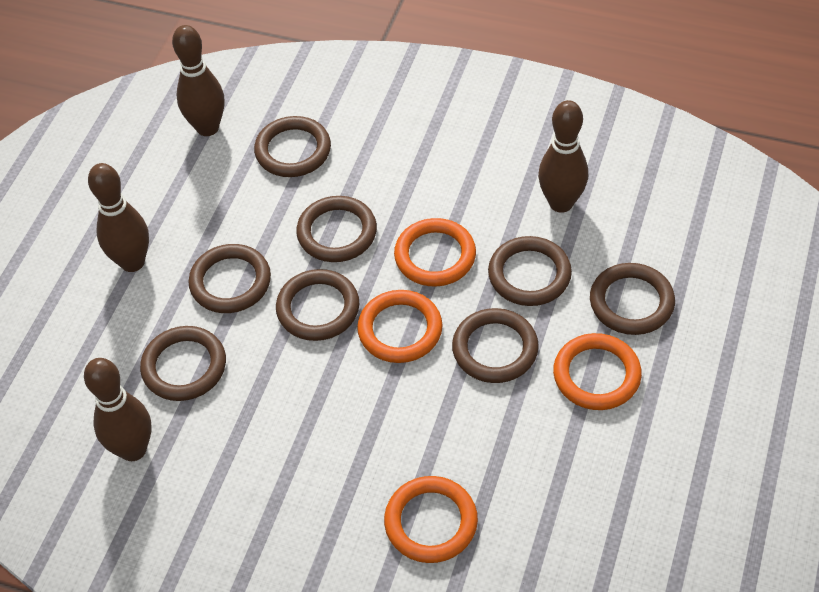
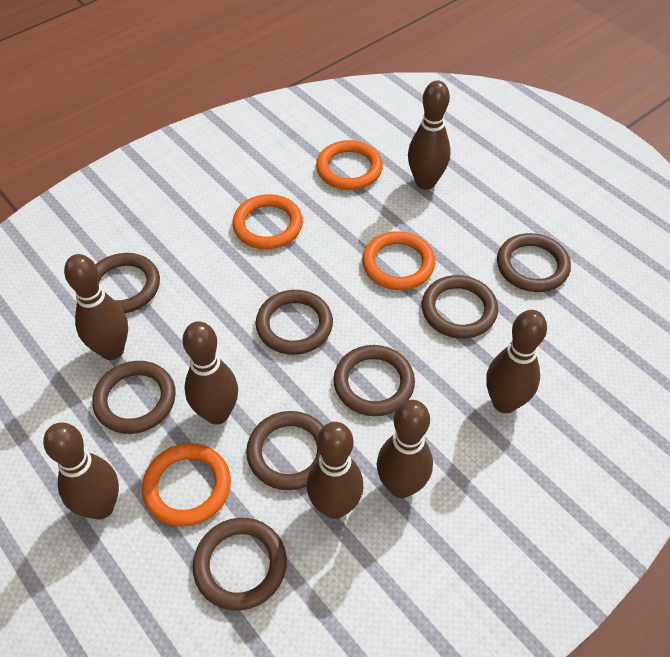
brown bowling pin: 4 -> 7

